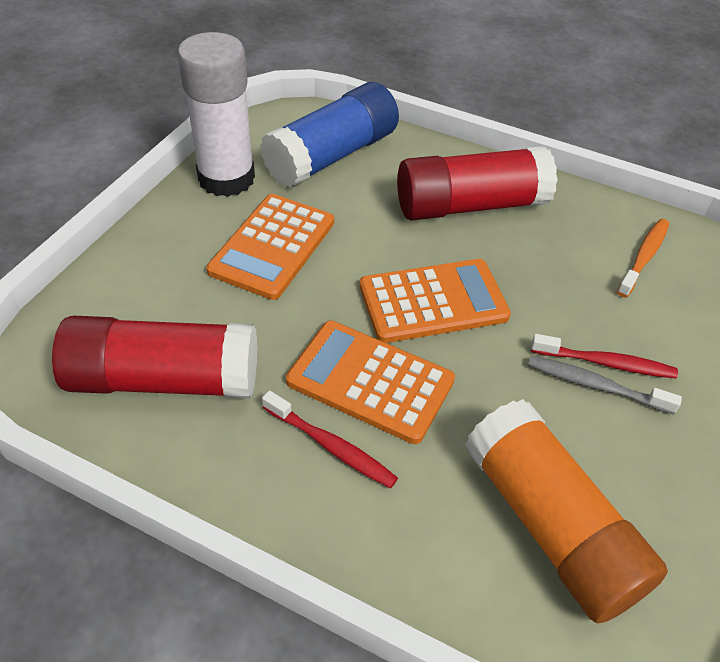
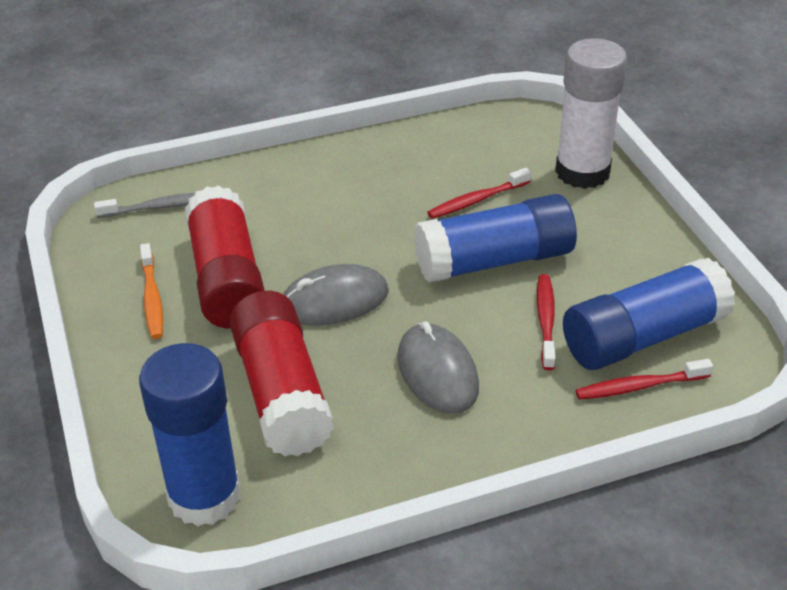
blue glue stick: 1 -> 3
grey mouse: 0 -> 2
orange calculator: 3 -> 0
orange glue stick: 1 -> 0
red toothbrush: 2 -> 3

